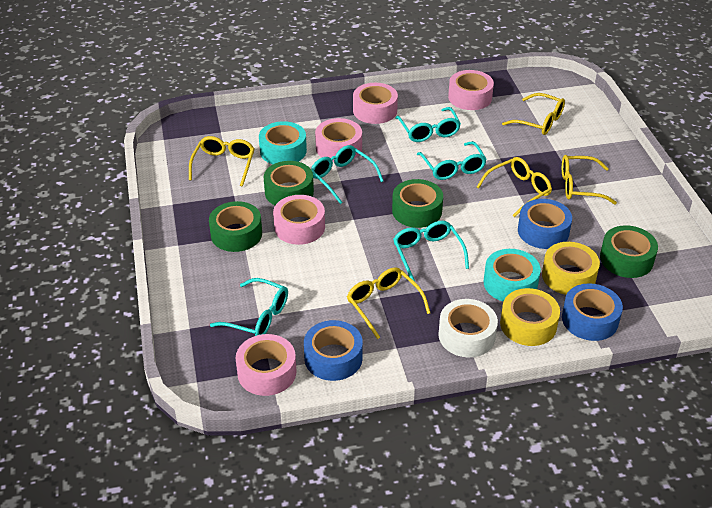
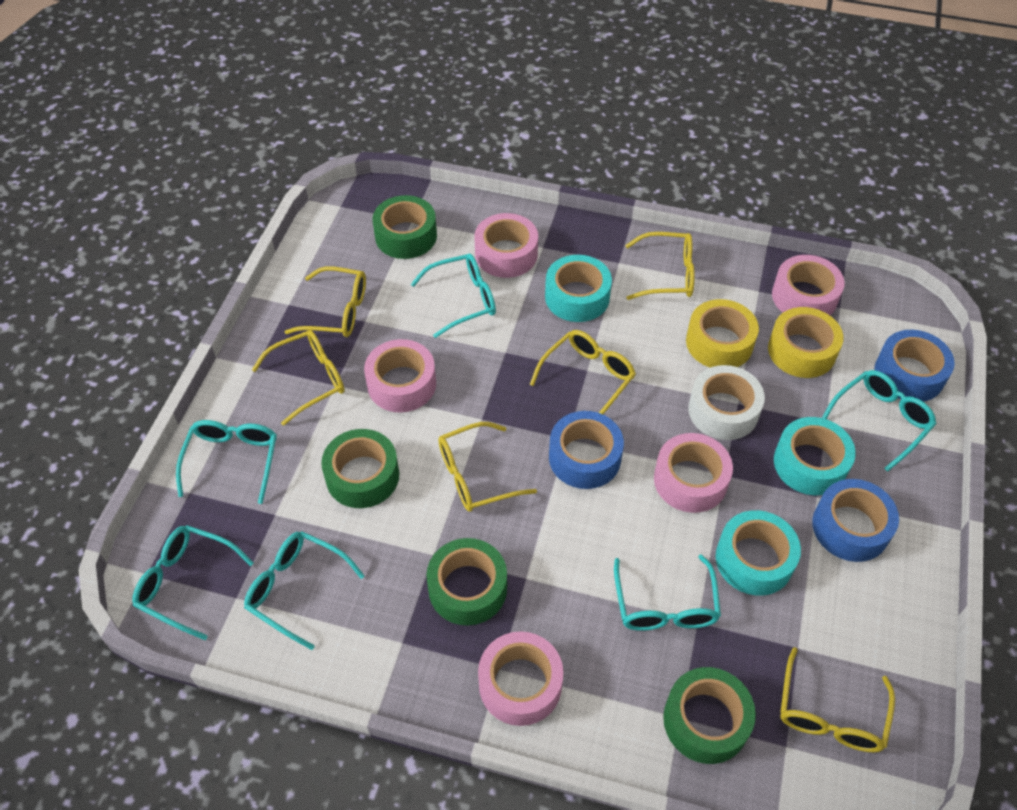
turquoise glasses: 5 -> 6
turquoise tape: 2 -> 3
yellow glasses: 5 -> 6

